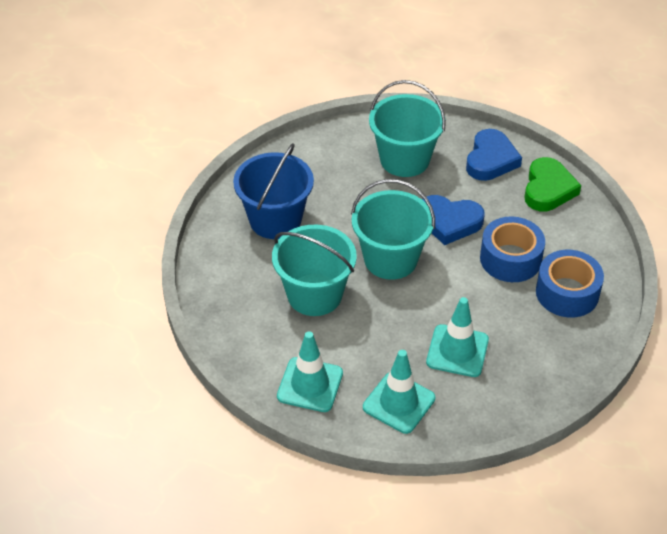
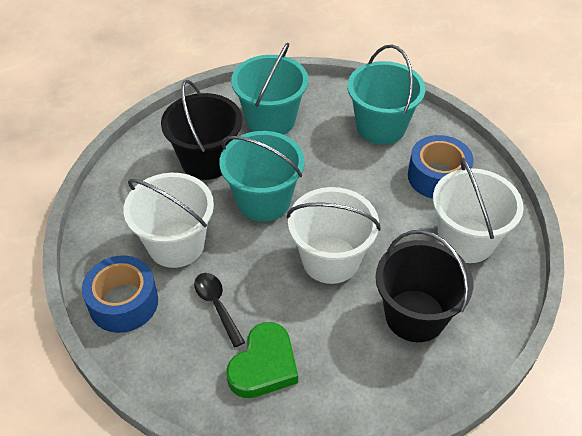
black bucket: 0 -> 2
black spoon: 0 -> 1
blue bucket: 1 -> 0
blue heart: 2 -> 0
turquoise traffic cone: 3 -> 0
white bucket: 0 -> 3

